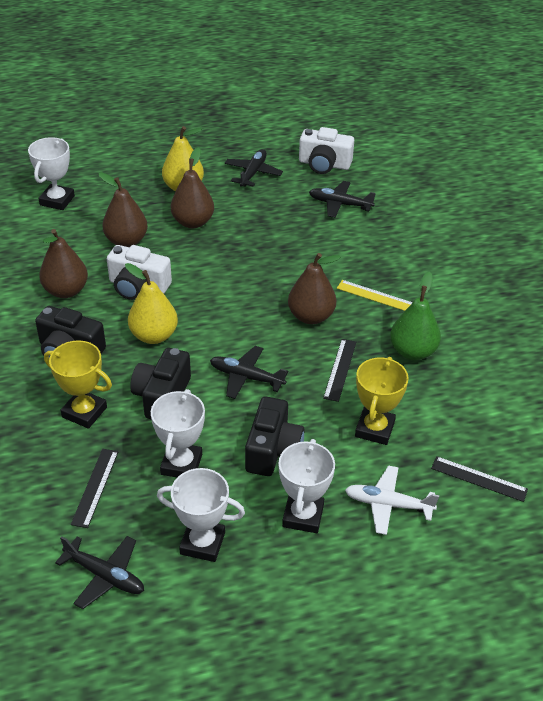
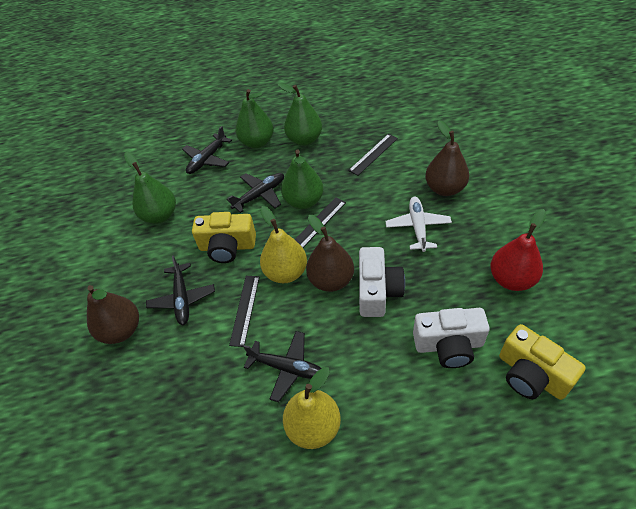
black camera: 3 -> 0
brown pear: 4 -> 3
green pear: 1 -> 4
red pear: 0 -> 1
white trophy: 4 -> 0
yellow camera: 0 -> 2
yellow ruler: 1 -> 0
yellow trophy: 2 -> 0

